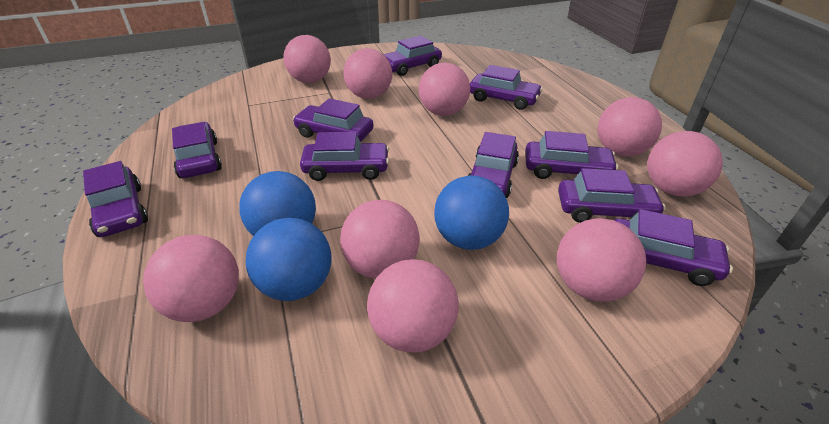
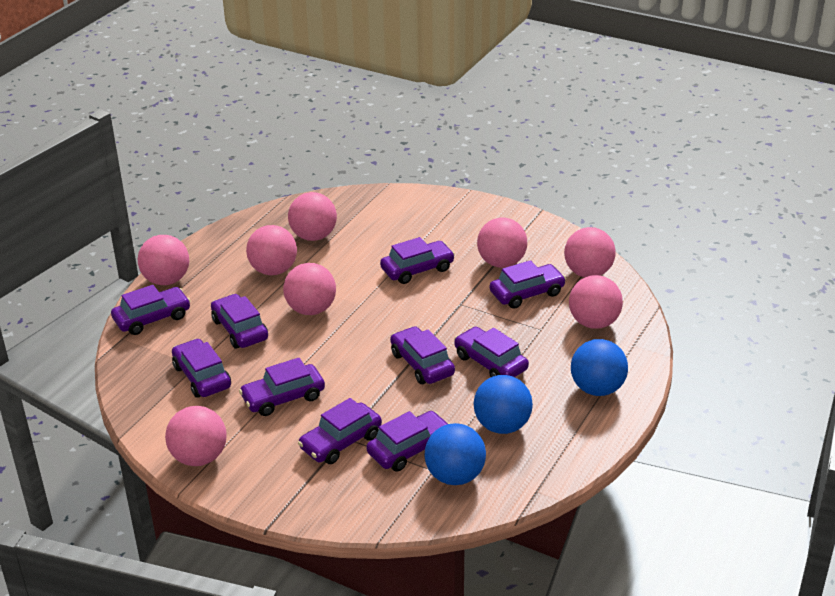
pink ball: 9 -> 8

